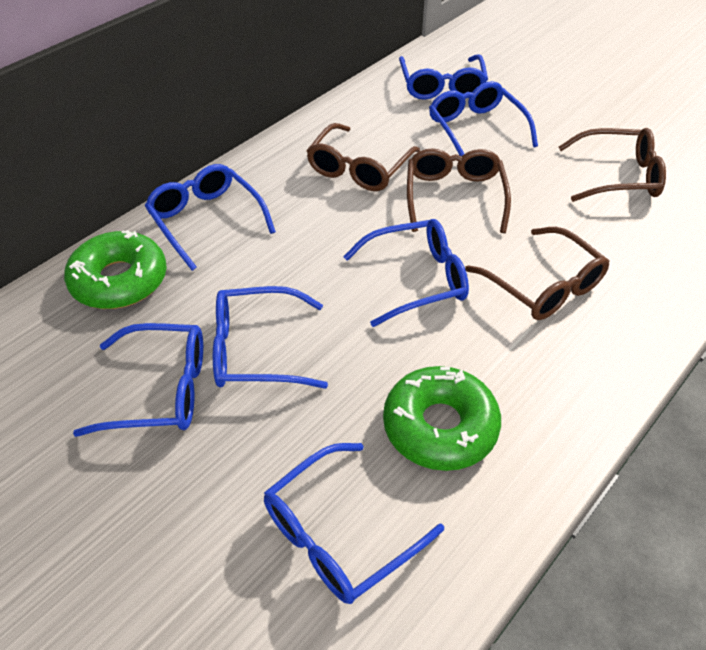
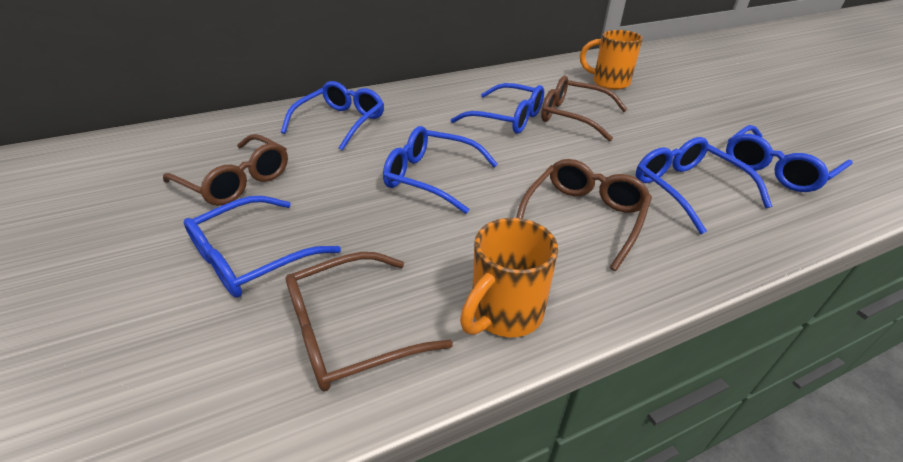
blue glasses: 7 -> 6
green donut: 2 -> 0
orange mug: 0 -> 2

